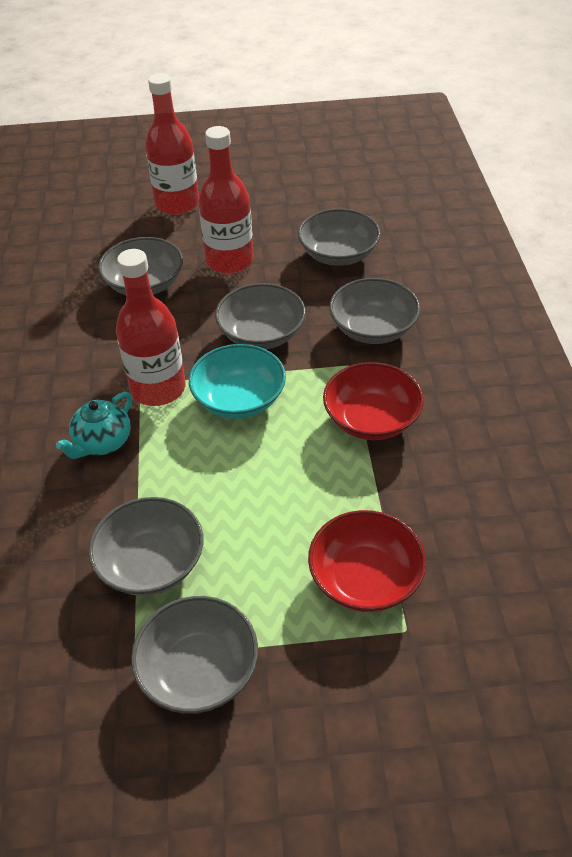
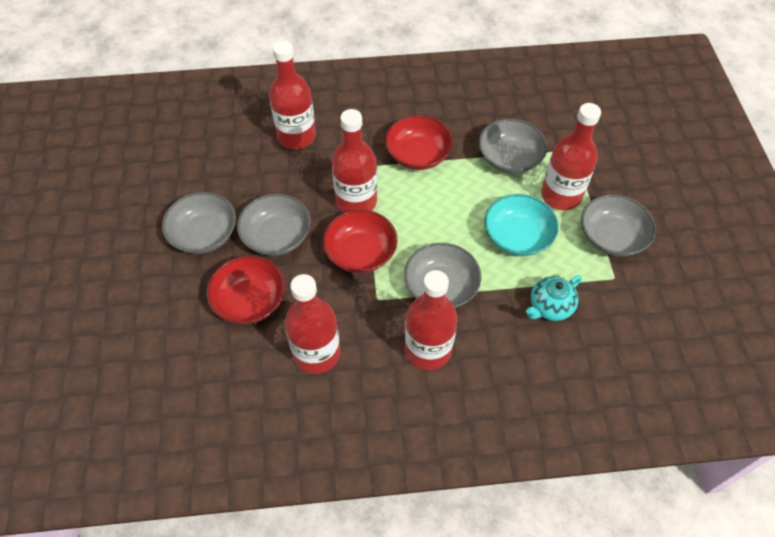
grey bowl: 6 -> 5
red bottle: 3 -> 5
red bowl: 2 -> 3

